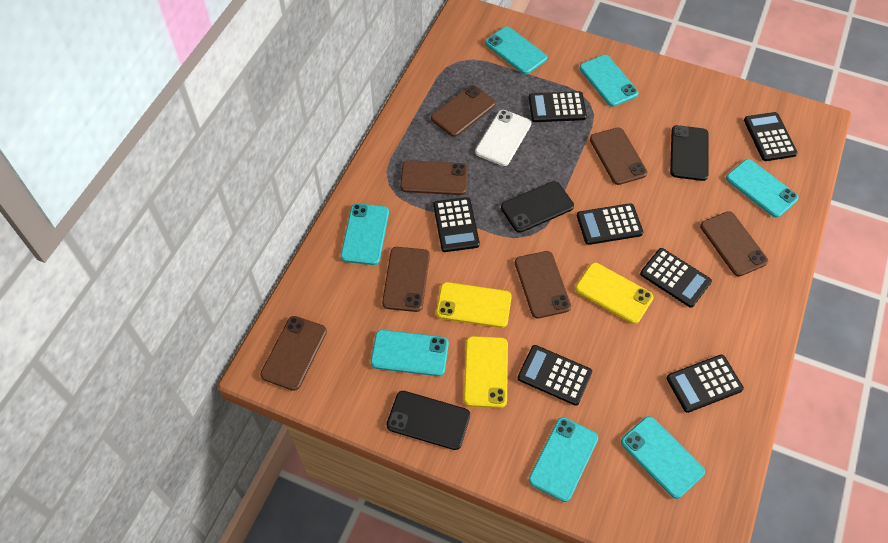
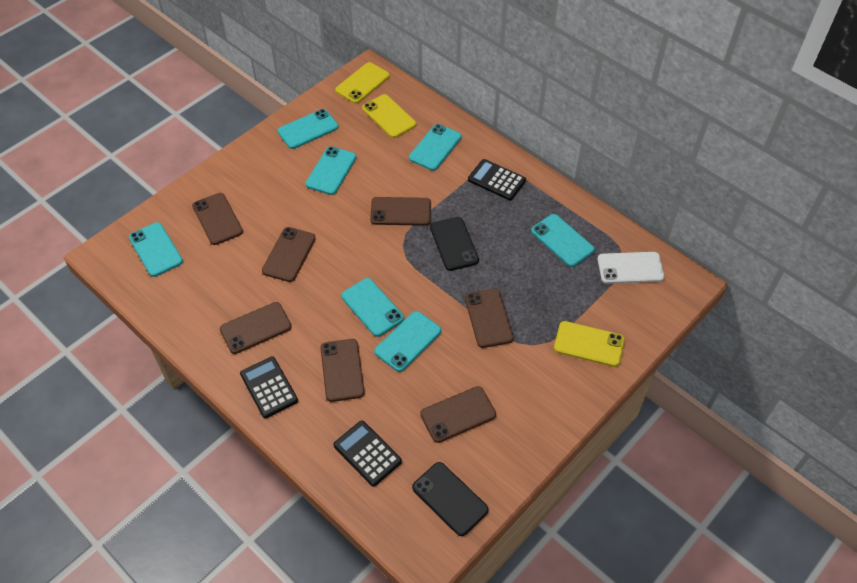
black calculator: 7 -> 3
black phone: 3 -> 2

